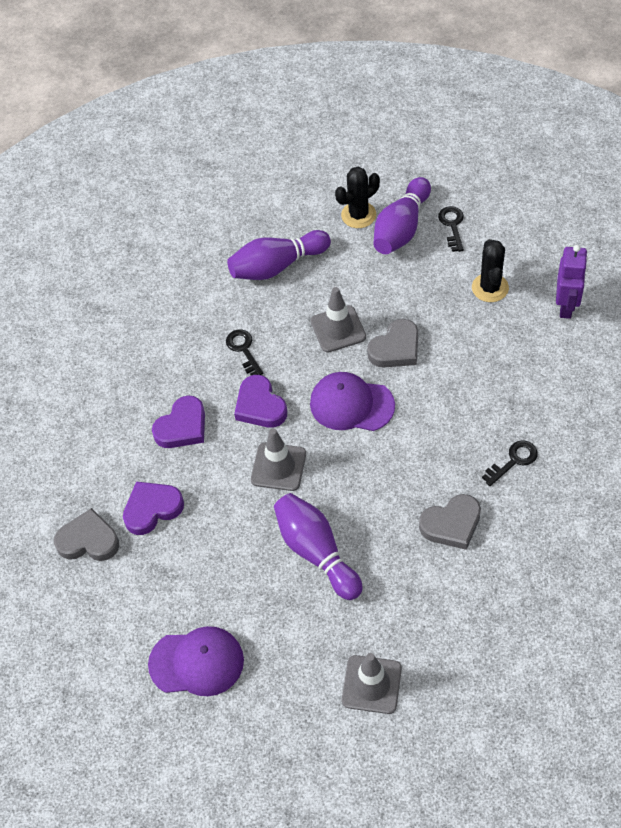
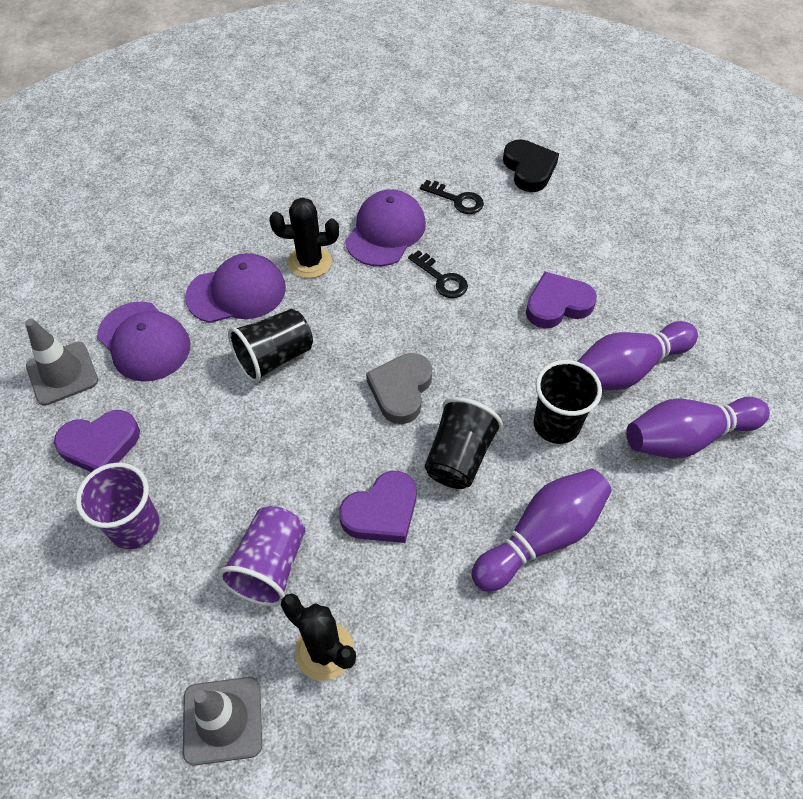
black cup: 0 -> 3
black heart: 0 -> 1
black key: 3 -> 2
grey heart: 3 -> 1
grey traffic cone: 3 -> 2
purple cap: 2 -> 3
purple cup: 0 -> 2
purple robot: 1 -> 0

